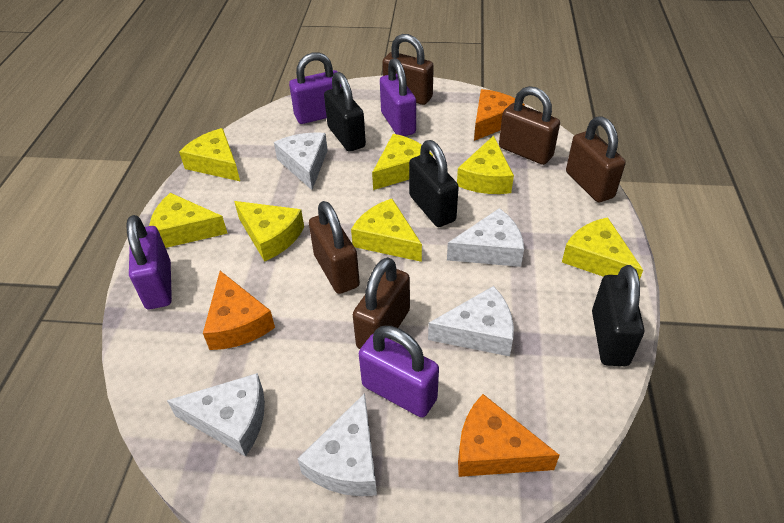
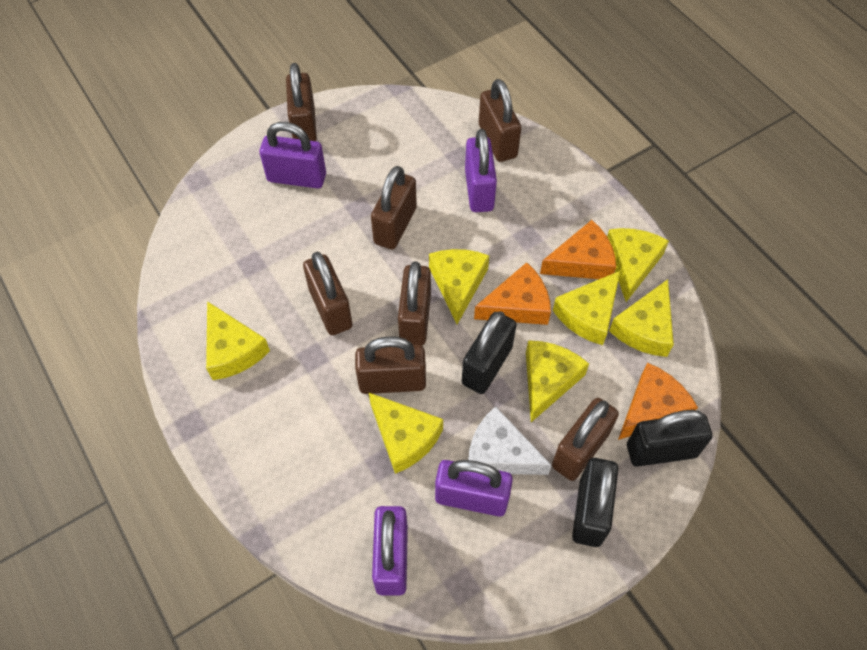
brown padlock: 5 -> 7
white cheese: 5 -> 1

